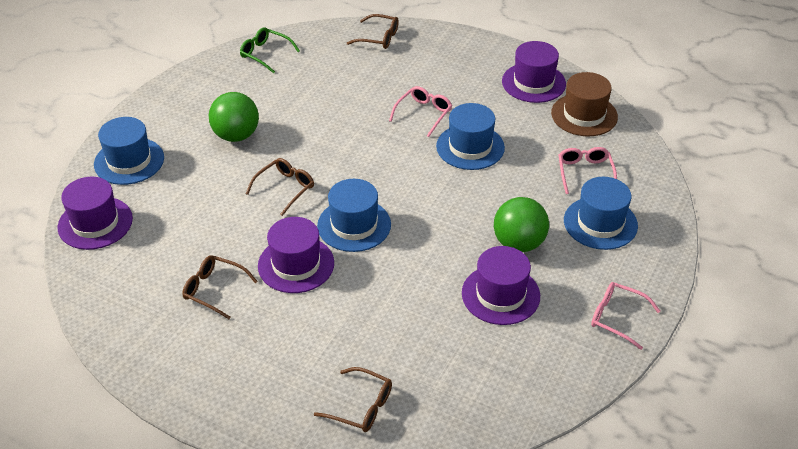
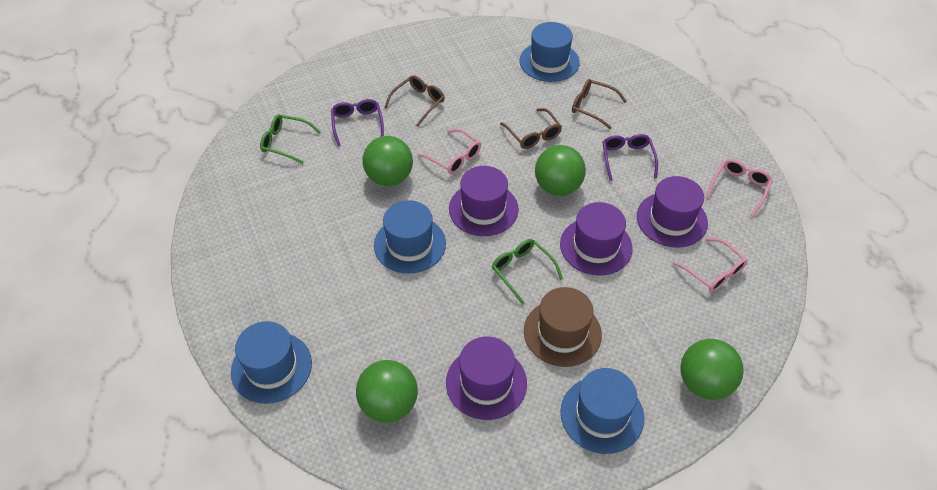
brown glasses: 4 -> 3
green ball: 2 -> 4
green glasses: 1 -> 2
purple glasses: 0 -> 2

